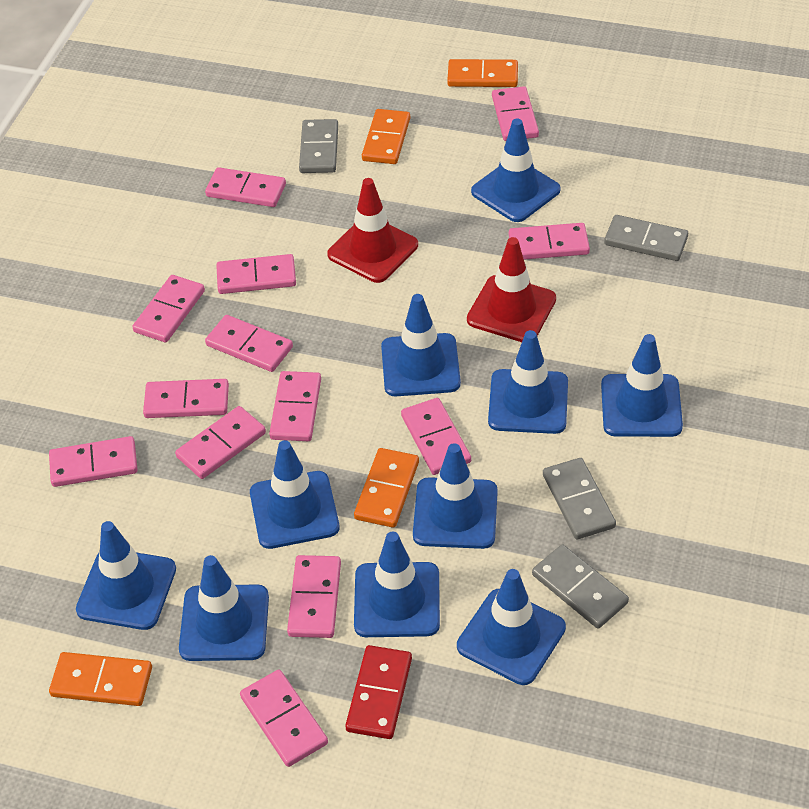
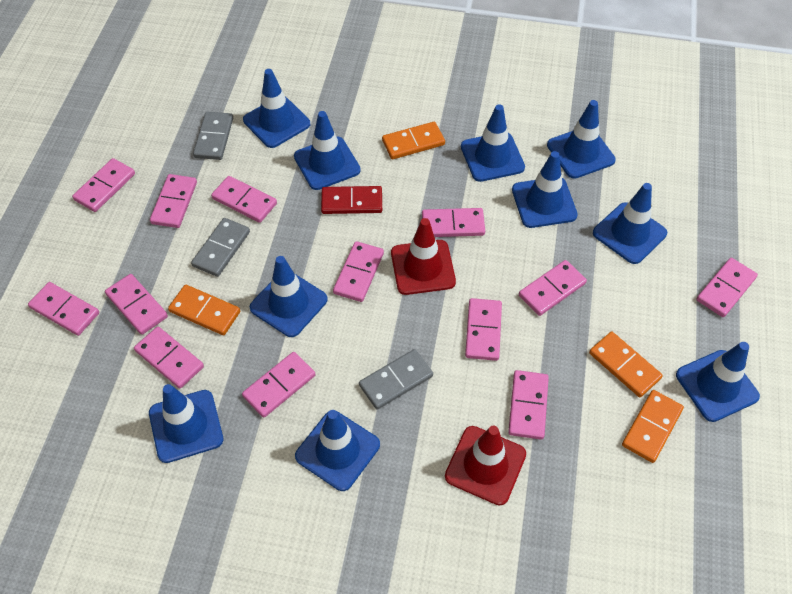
grey domino: 4 -> 3

